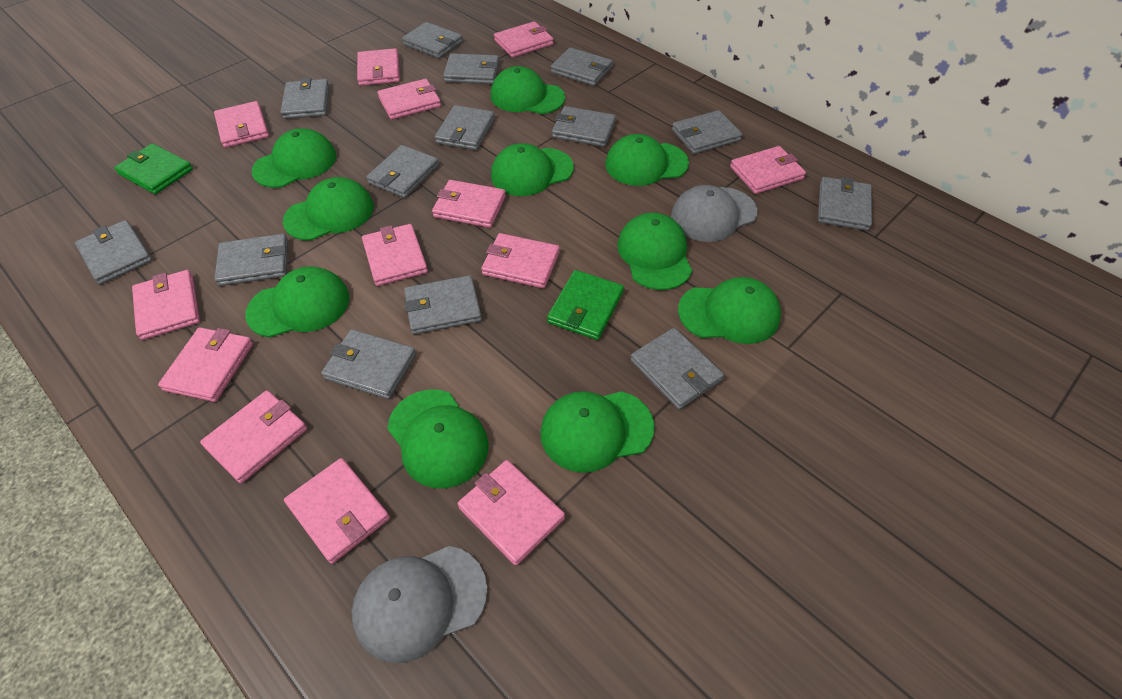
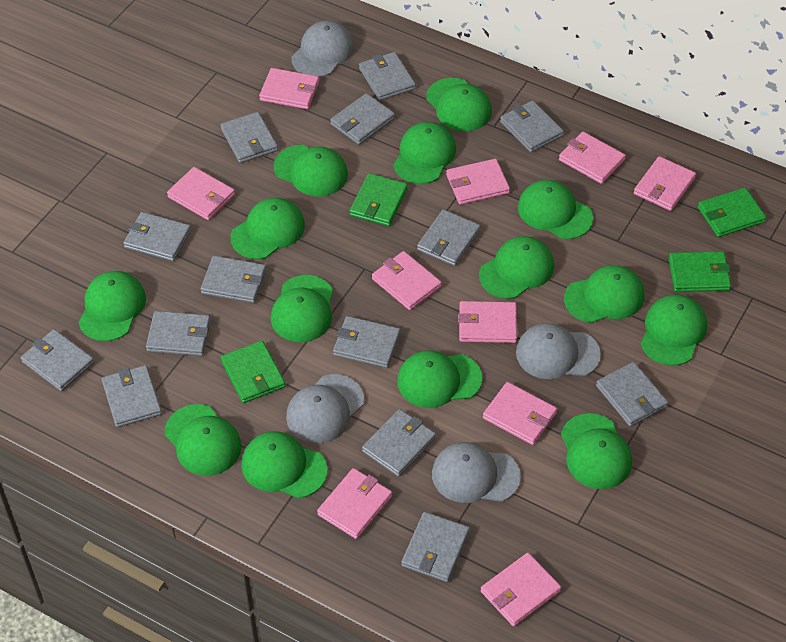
green cap: 10 -> 14
green wallet: 2 -> 4
grey cap: 2 -> 4
pink wallet: 13 -> 10

